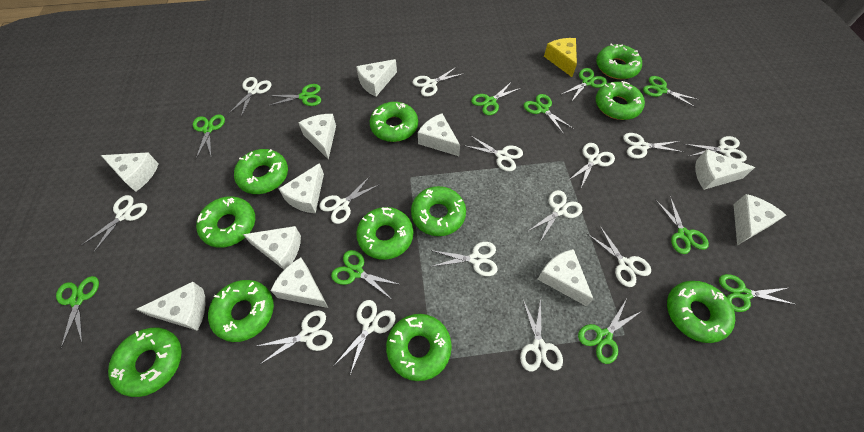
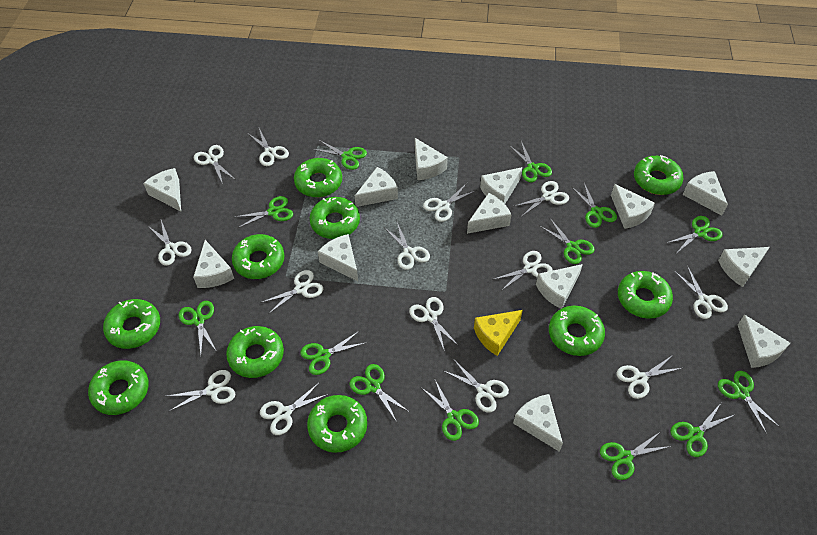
green donut: 11 -> 10
green scissors: 11 -> 13
white cheese: 11 -> 13

